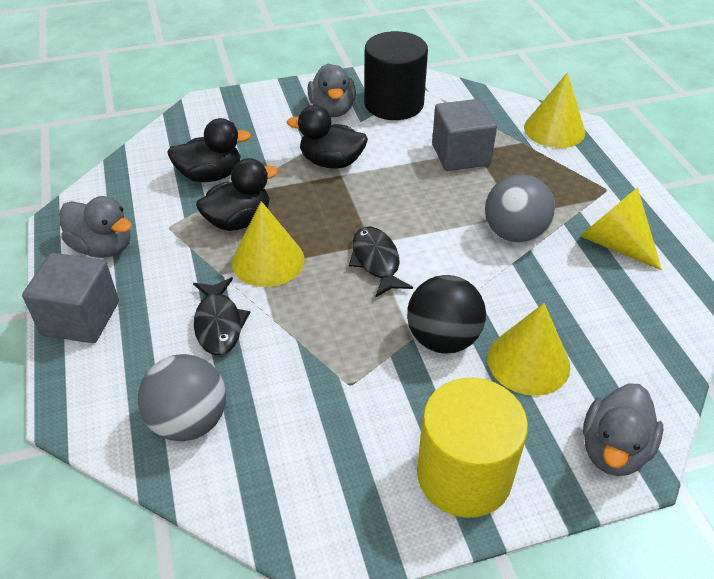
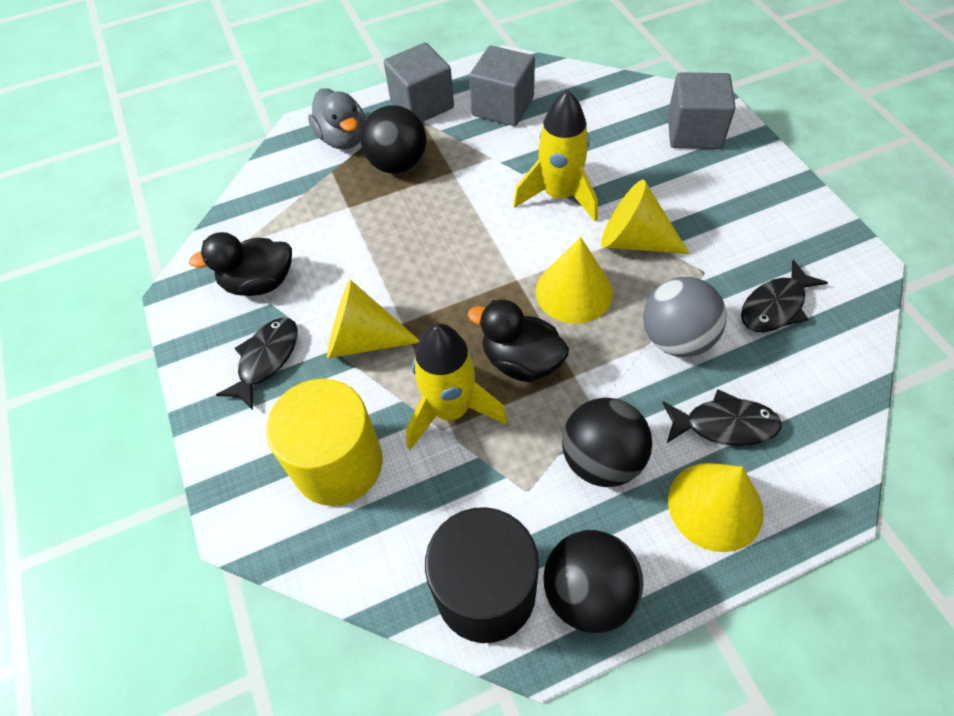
black ball: 1 -> 3
black duck: 3 -> 2
black fish: 2 -> 3
grey ball: 2 -> 1
grey cube: 2 -> 3
grey duck: 3 -> 1
yellow rocket: 0 -> 2

